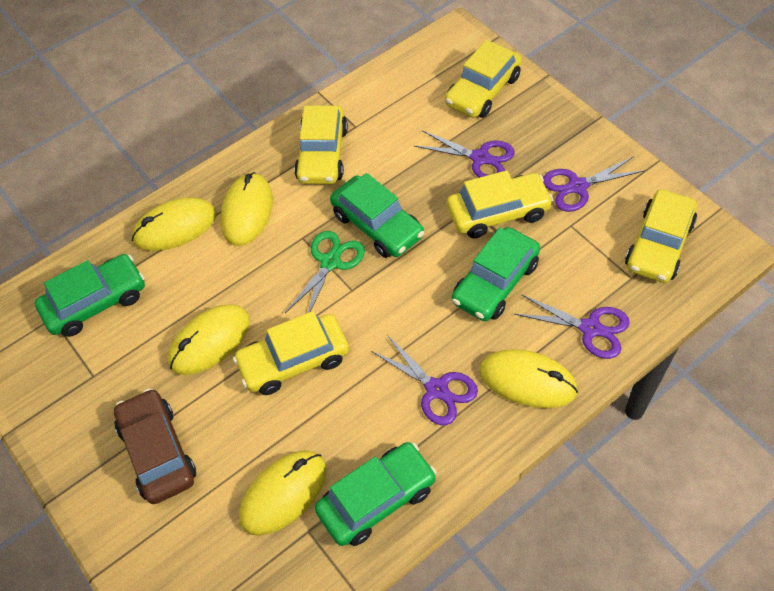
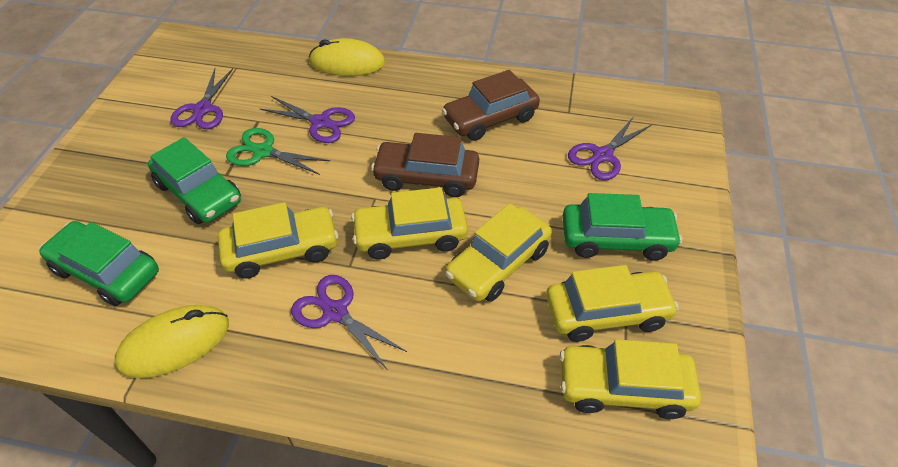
brown car: 1 -> 2
green car: 4 -> 3
yellow mouse: 5 -> 2

